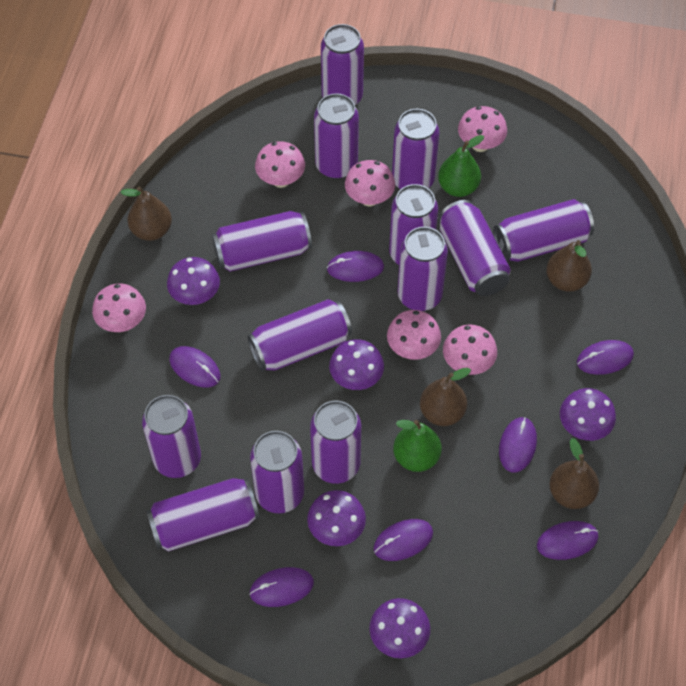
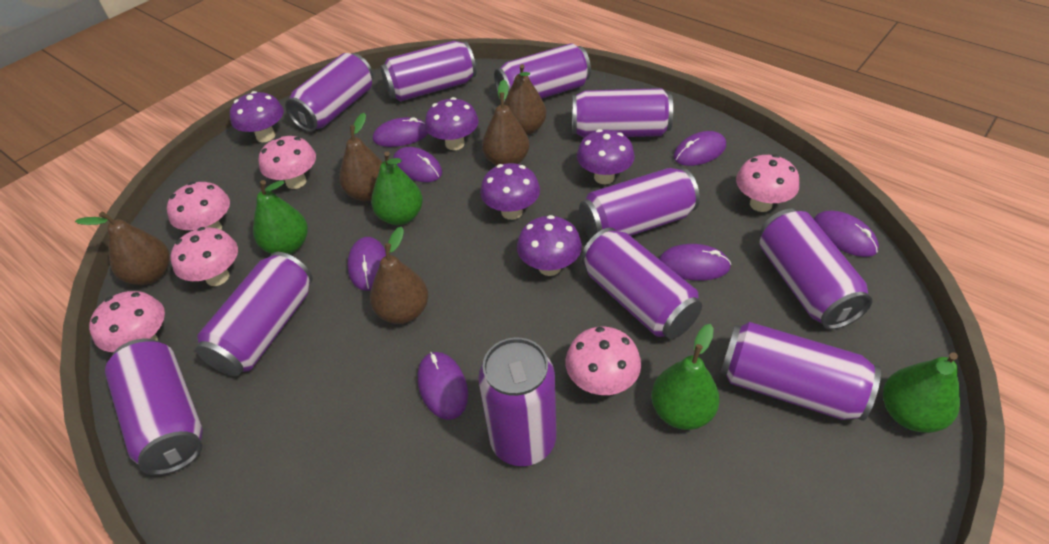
brown pear: 4 -> 5
green pear: 2 -> 4
purple can: 13 -> 11

